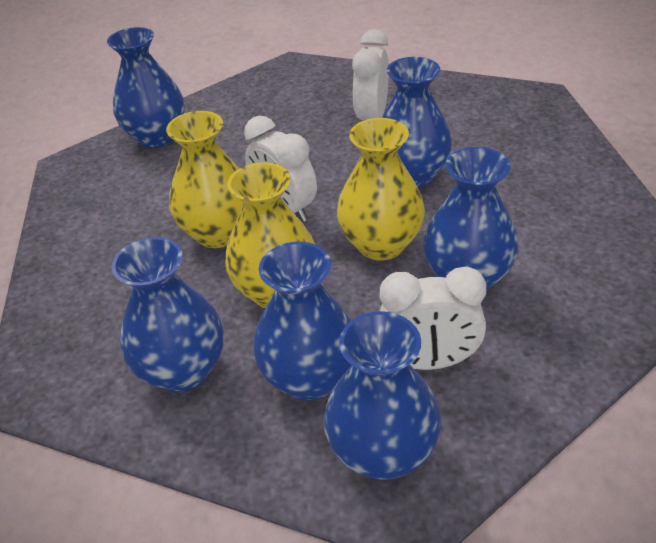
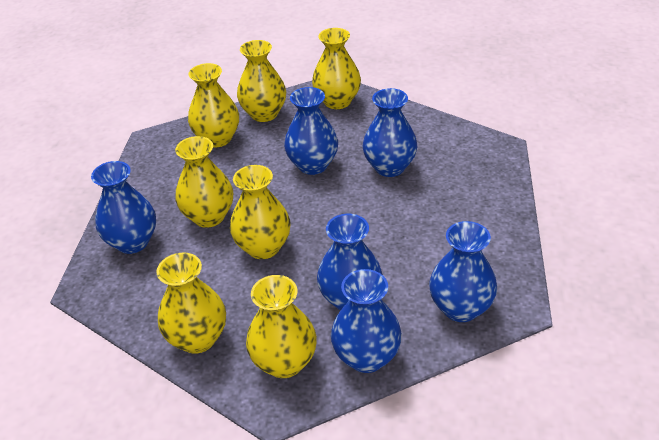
white clock: 3 -> 0
yellow vase: 3 -> 7

